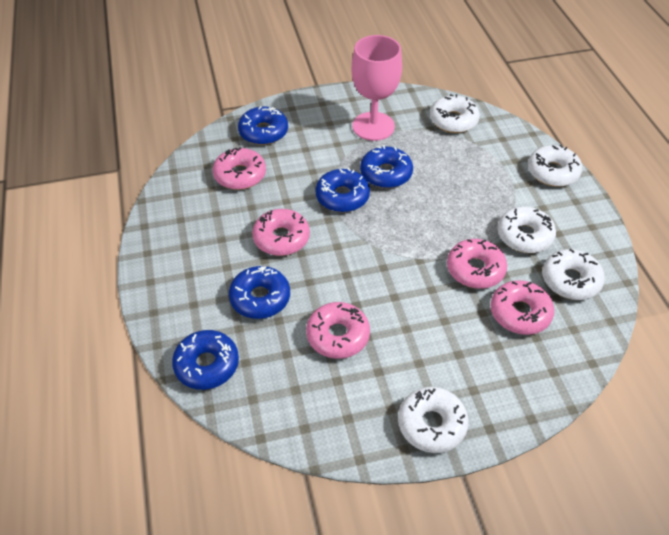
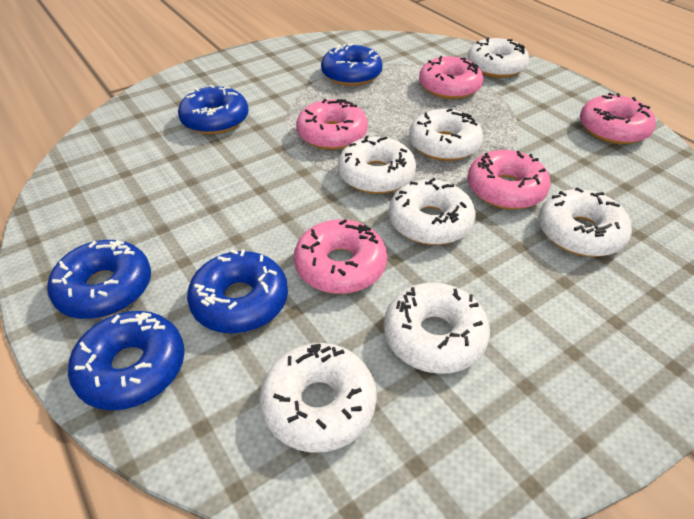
pink goblet: 1 -> 0
white donut: 5 -> 7

